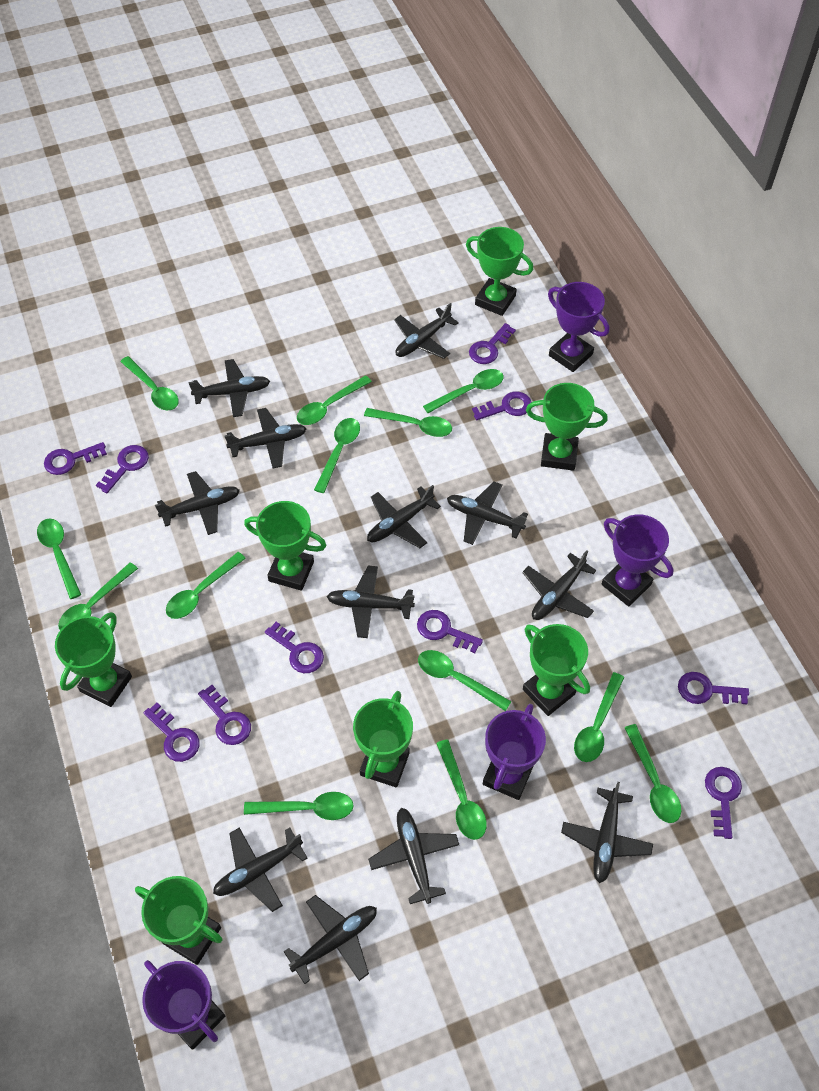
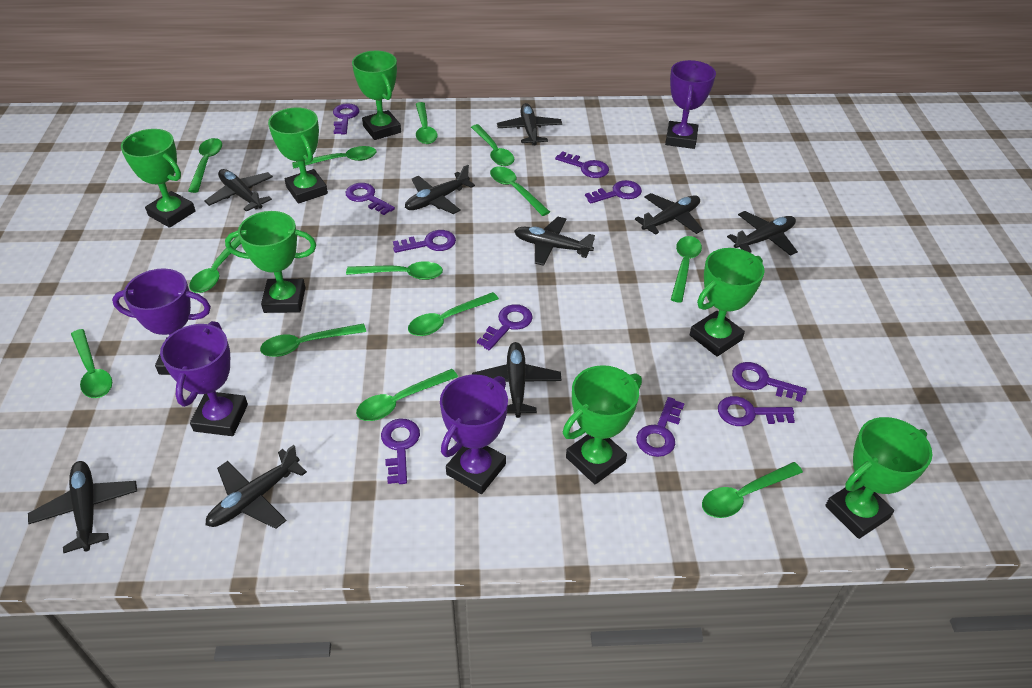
black plane: 12 -> 9

